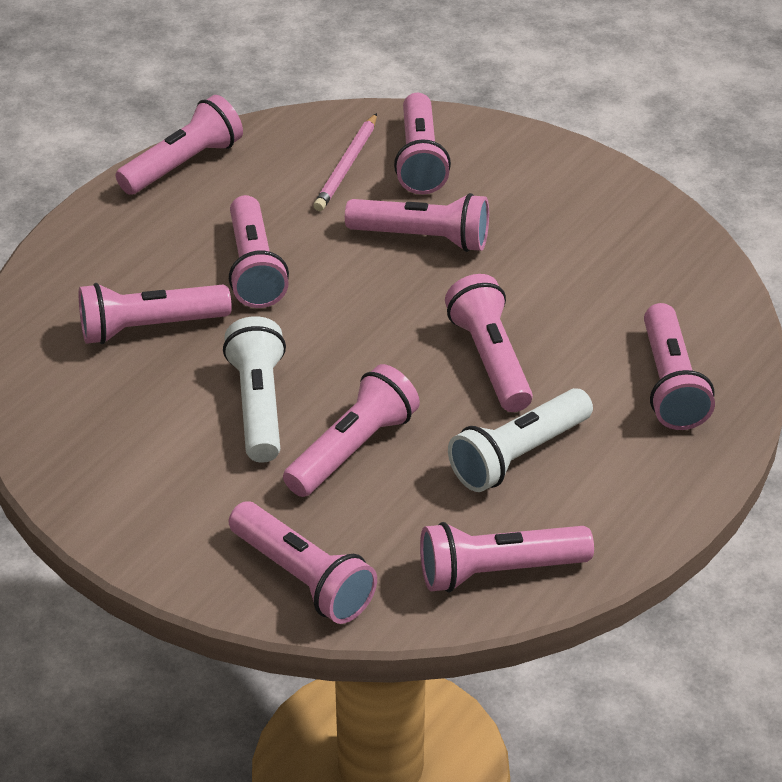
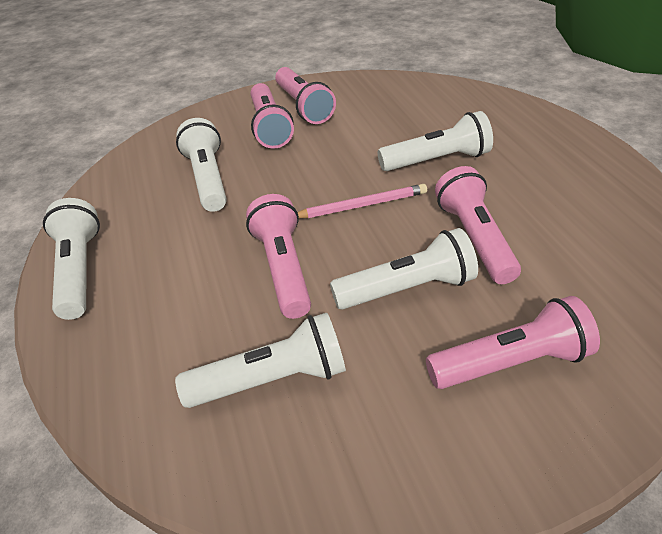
pink flashlight: 10 -> 5
white flashlight: 2 -> 5

